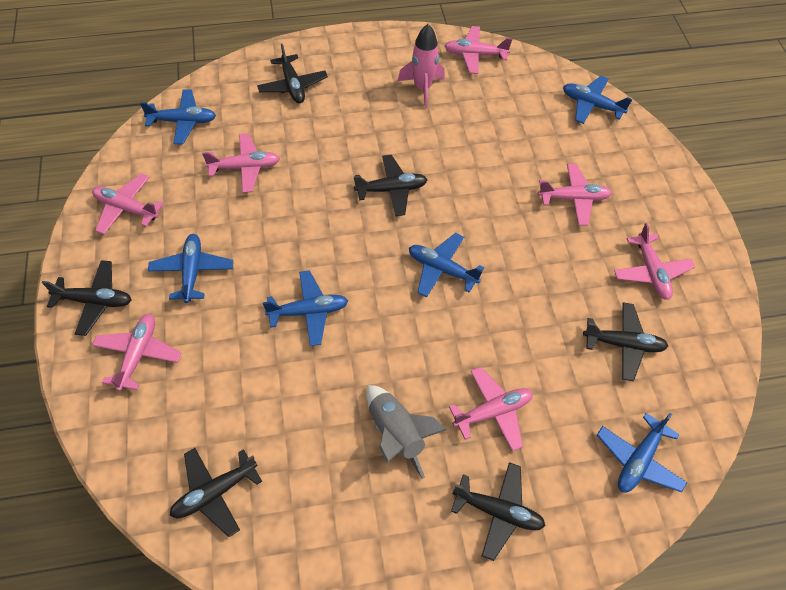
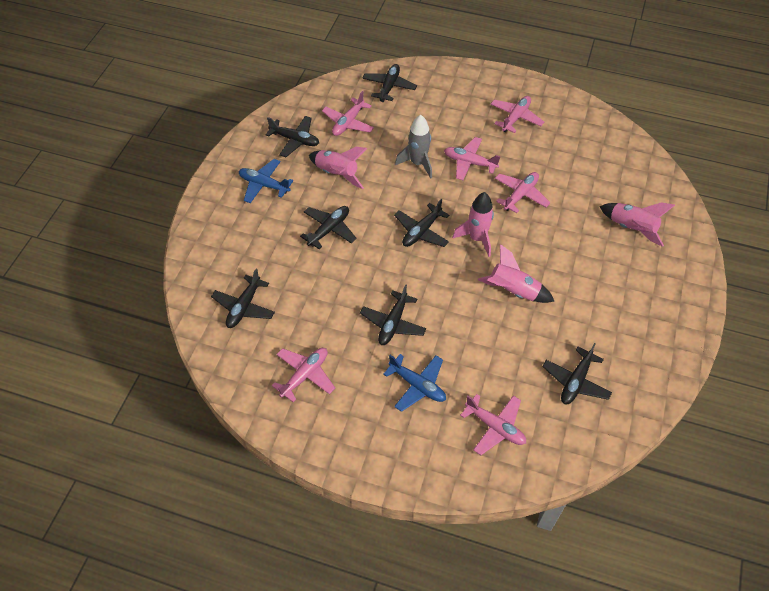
black plane: 6 -> 7
blue plane: 6 -> 2
pink plane: 7 -> 6
pink rocket: 1 -> 4

